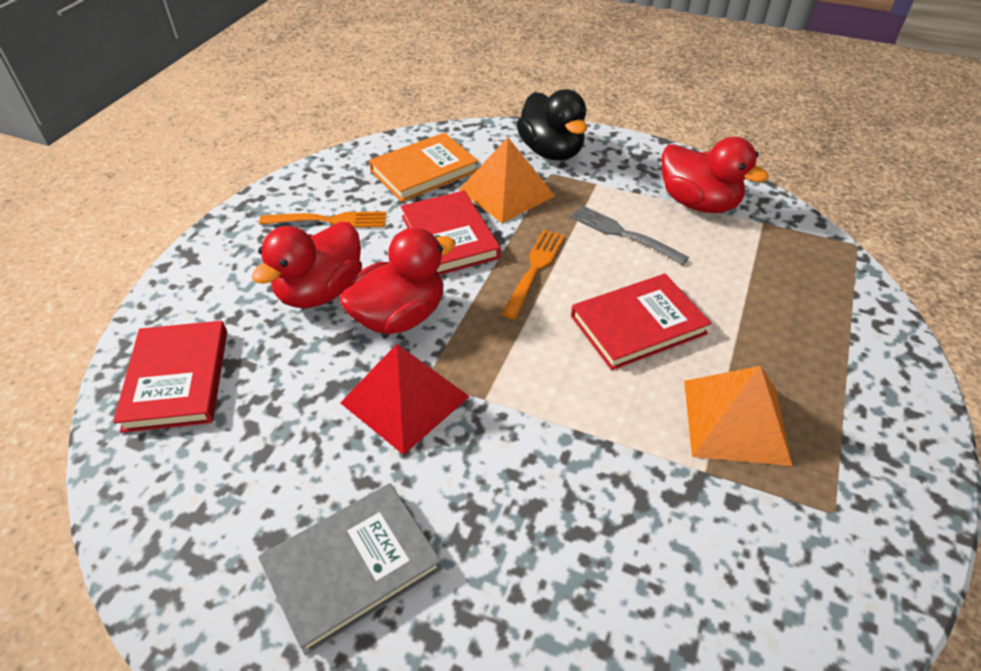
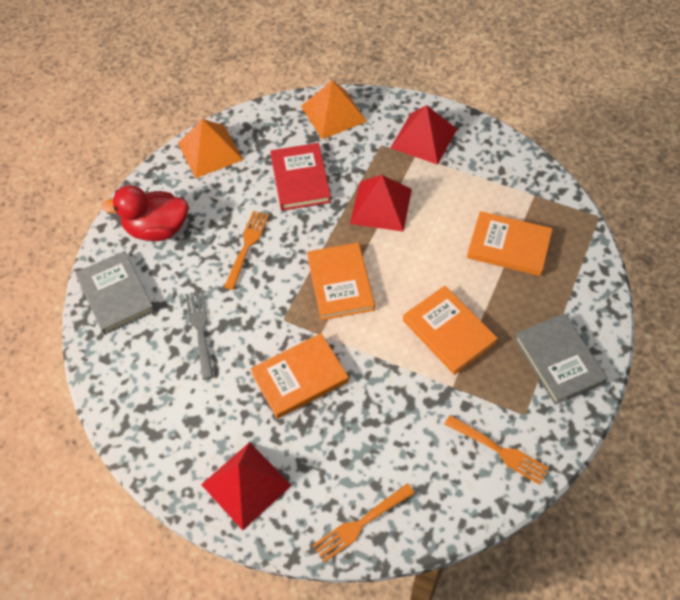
black duck: 1 -> 0
grey book: 1 -> 2
orange book: 1 -> 4
orange fork: 2 -> 3
red book: 3 -> 1
red duck: 3 -> 1
red pyramid: 1 -> 3

